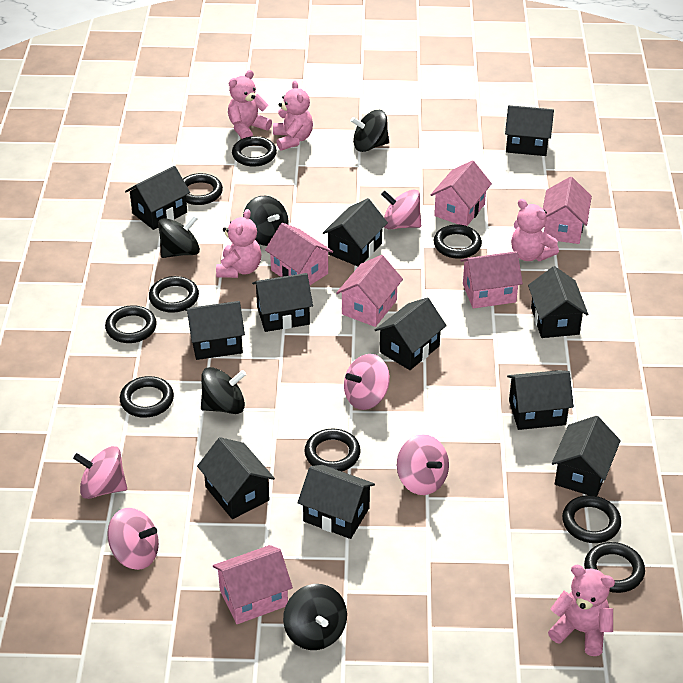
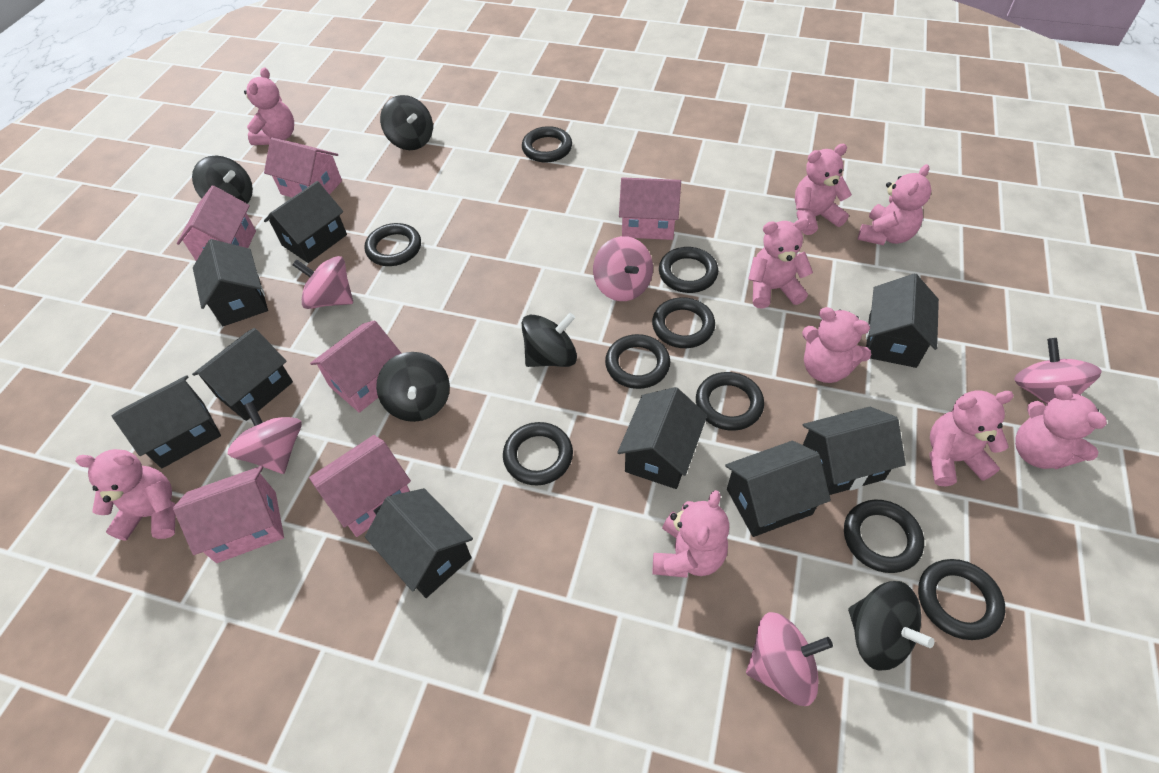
black house: 11 -> 9
pink teddy bear: 5 -> 9

